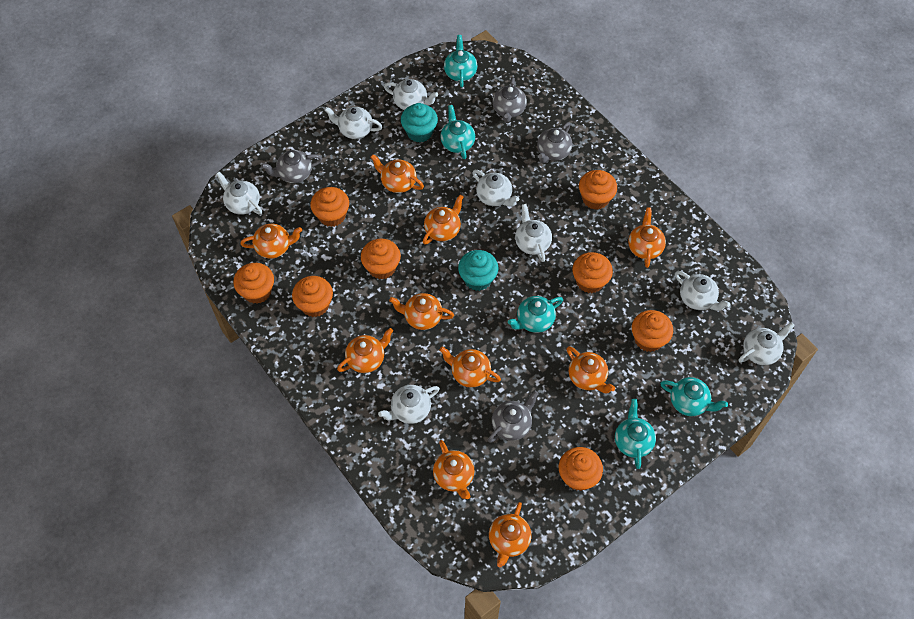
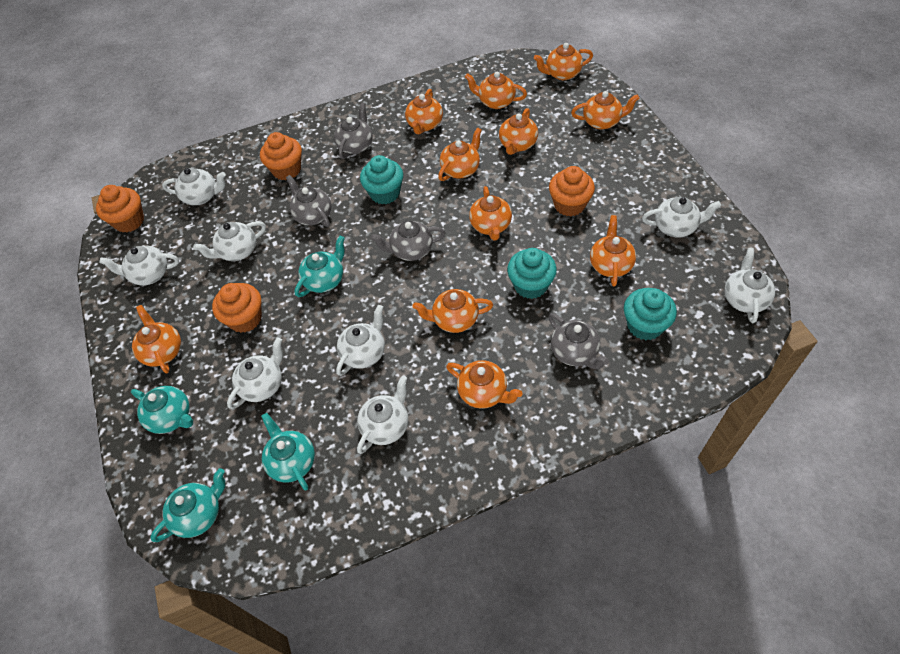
orange cupcake: 8 -> 4
orange teapot: 10 -> 11
turquoise cupcake: 2 -> 3
turquoise teapot: 5 -> 4

